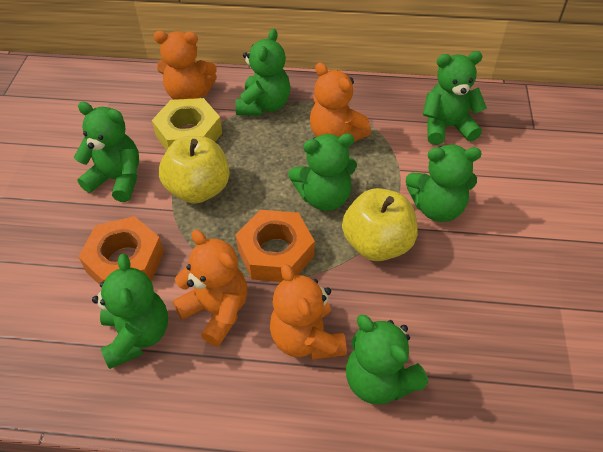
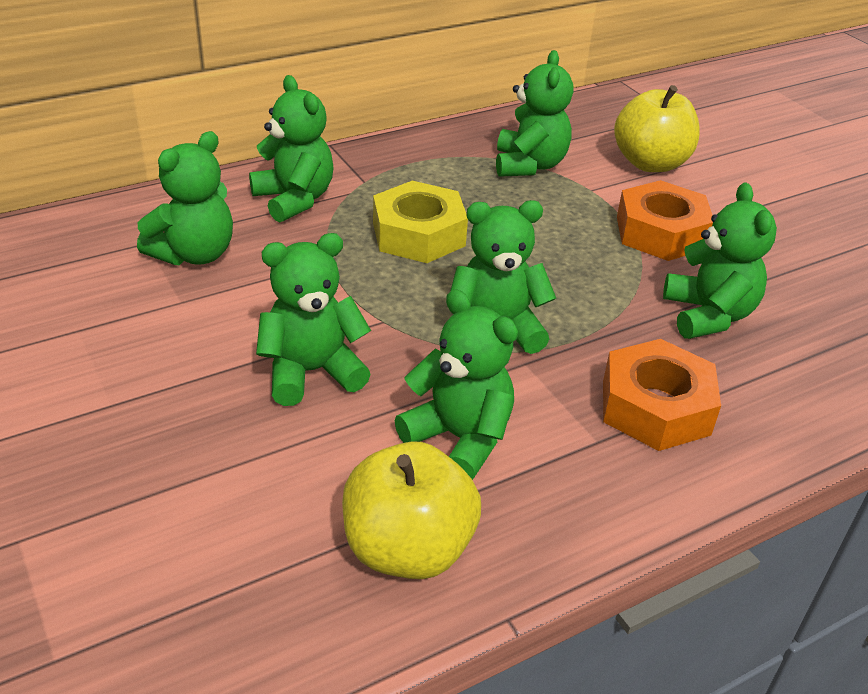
orange teddy bear: 4 -> 0

